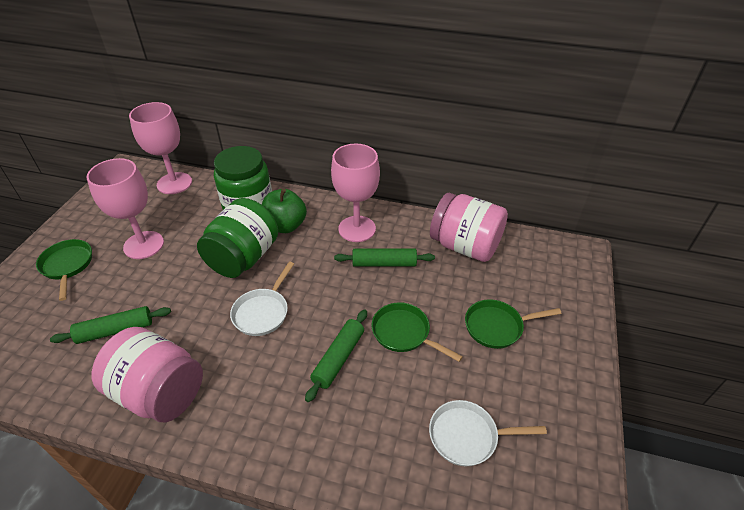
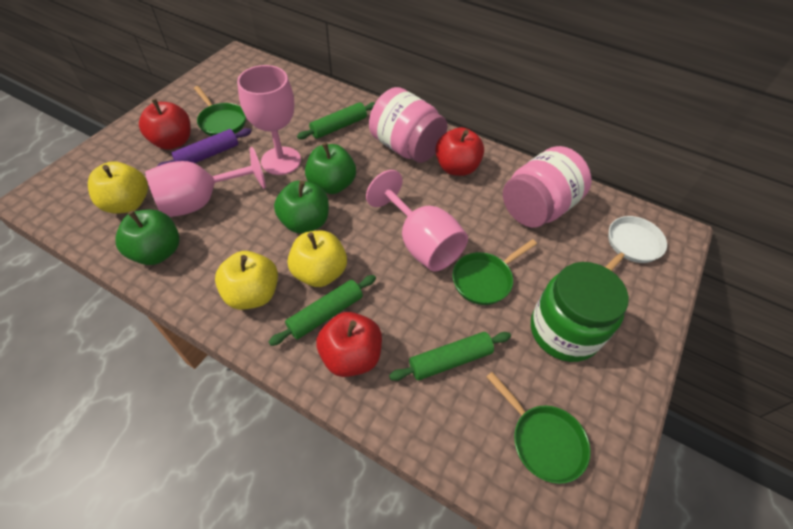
green apple: 1 -> 3
green jar: 2 -> 1
purple rolling pin: 0 -> 1
red apple: 0 -> 3
white pan: 2 -> 1
yellow apple: 0 -> 3

